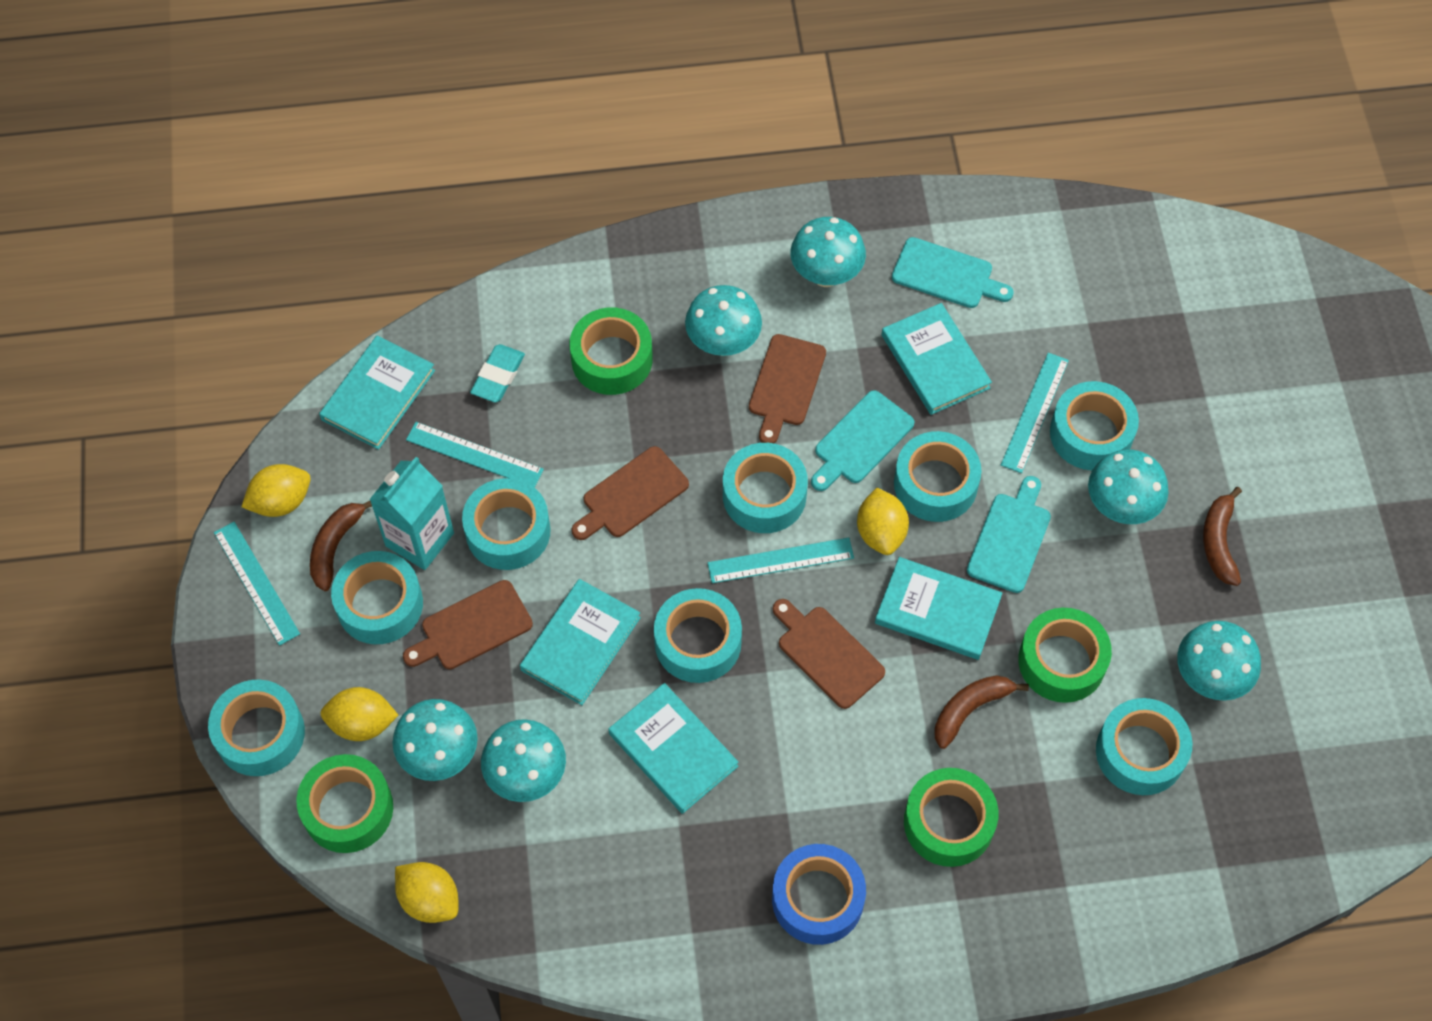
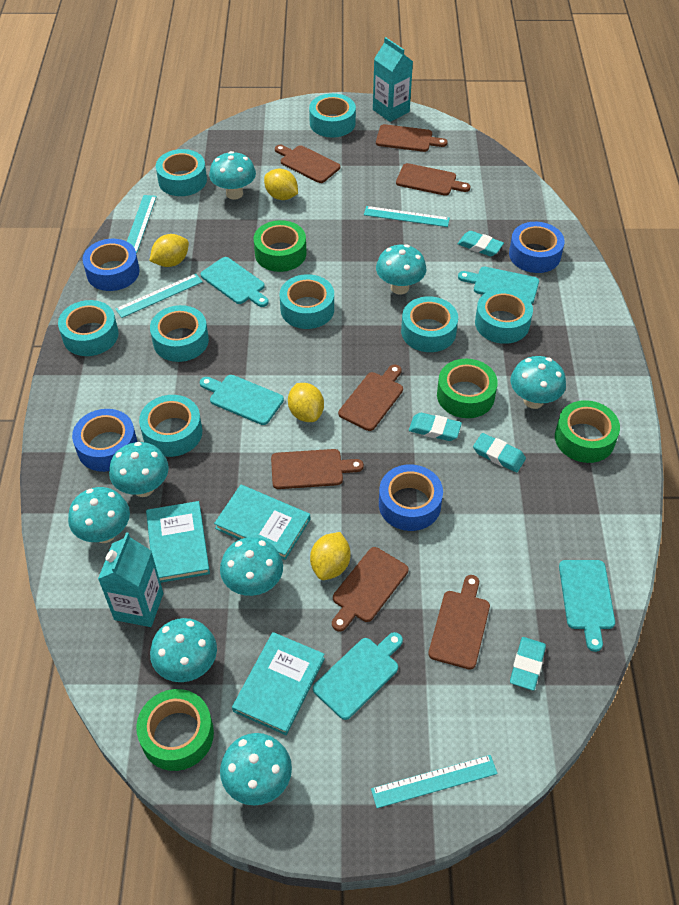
blue tape: 1 -> 4
brown banana: 3 -> 0
brown cutting board: 4 -> 7
turquoise book: 5 -> 3
turquoise carton: 1 -> 2
turquoise cutting board: 3 -> 5
turquoise eraser: 1 -> 4
turquoise mushroom: 6 -> 8

